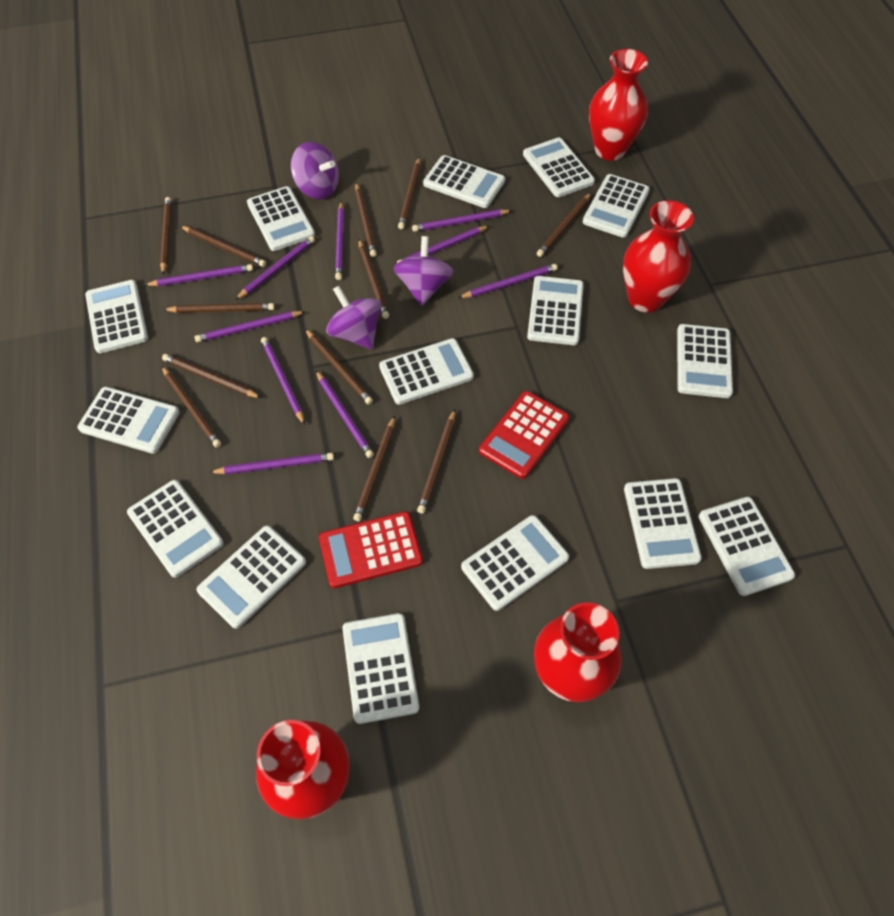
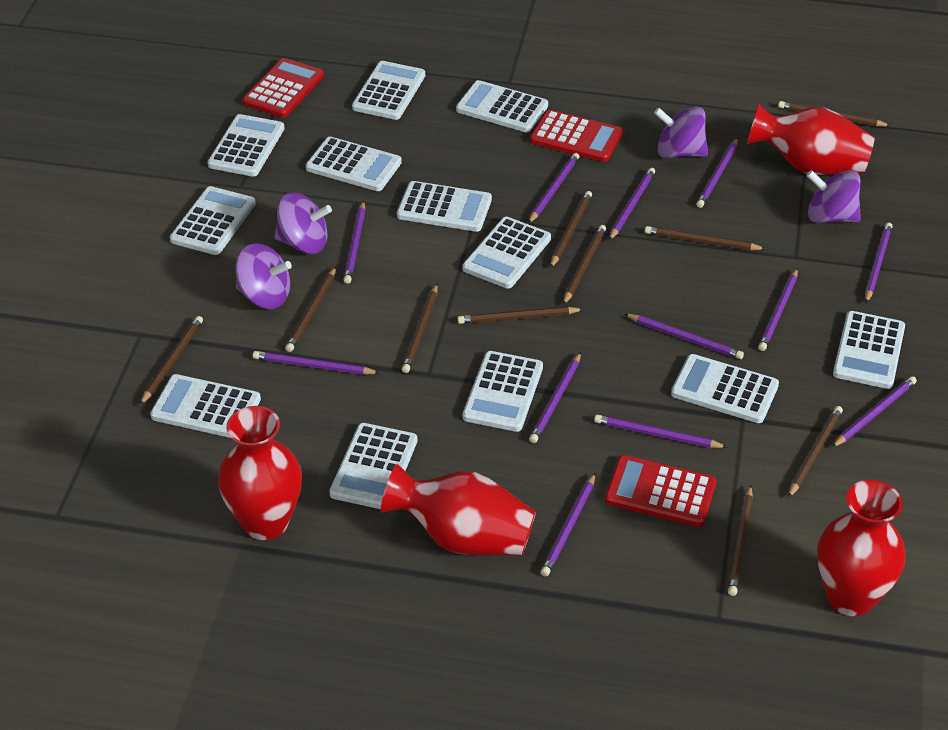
brown pencil: 12 -> 10
purple pencil: 10 -> 12
purple spinning top: 3 -> 4
red calculator: 2 -> 3
white calculator: 15 -> 12

